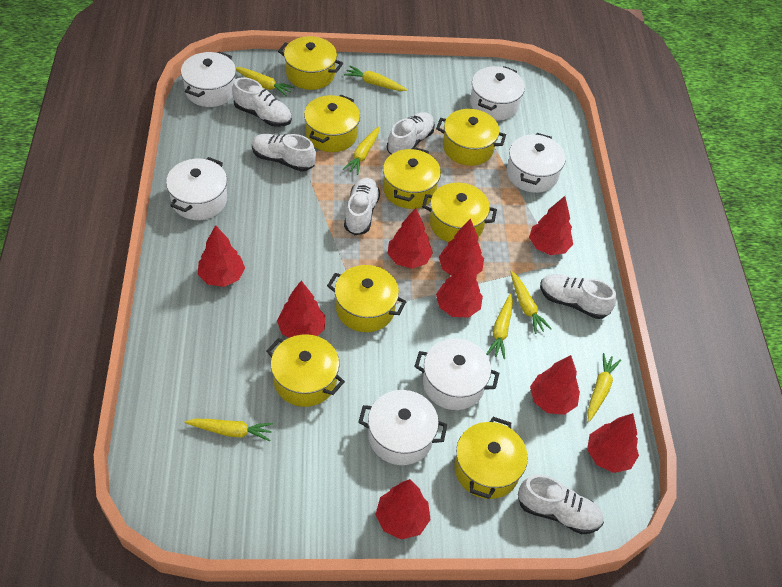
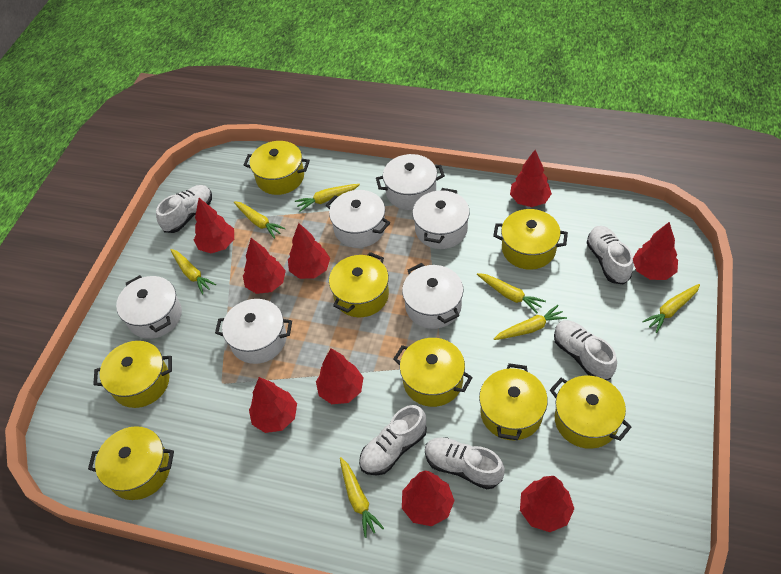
white shoe: 6 -> 5

